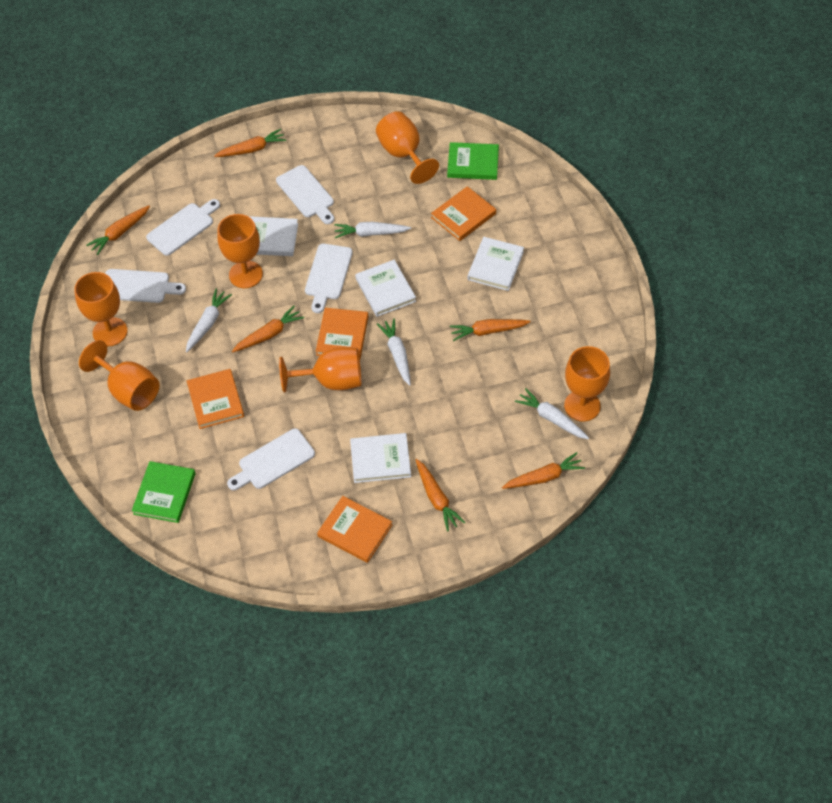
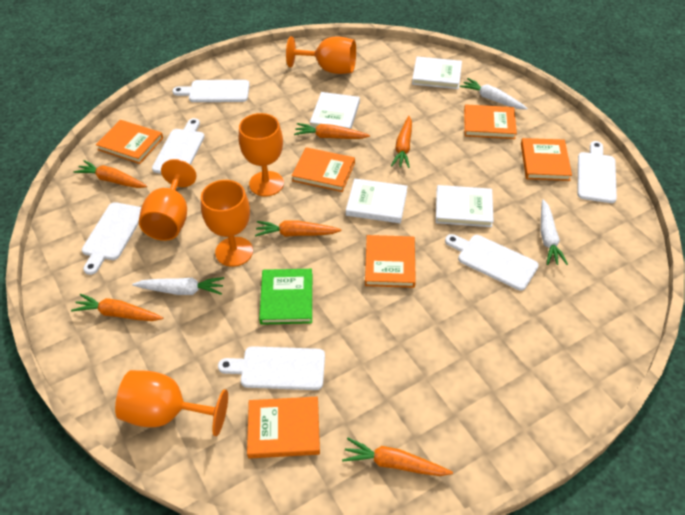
green book: 2 -> 1
orange book: 4 -> 6
orange goblet: 6 -> 5
white carrot: 4 -> 3
white cutting board: 5 -> 6

